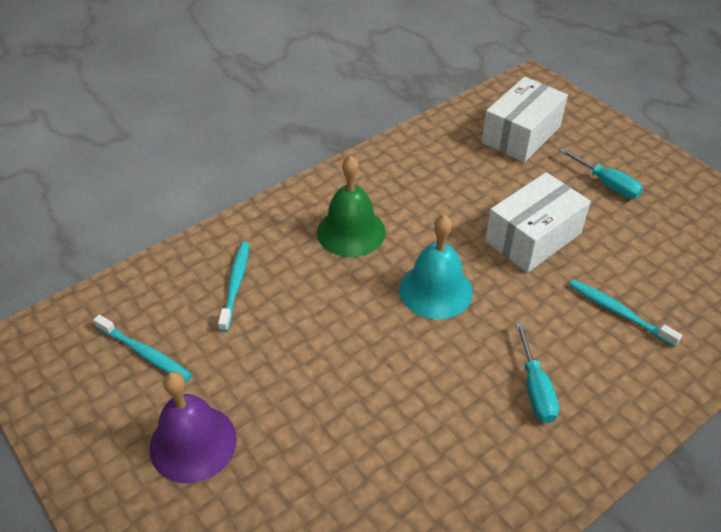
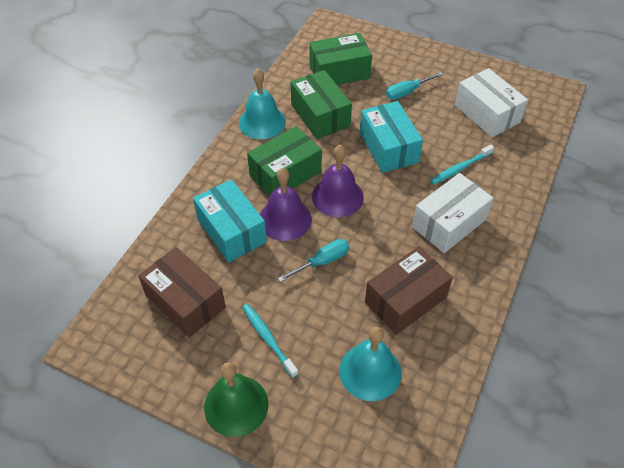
brown box: 0 -> 2
green box: 0 -> 3
purple bell: 1 -> 2
turquoise bell: 1 -> 2
turquoise box: 0 -> 2
turquoise toothbrush: 3 -> 2

